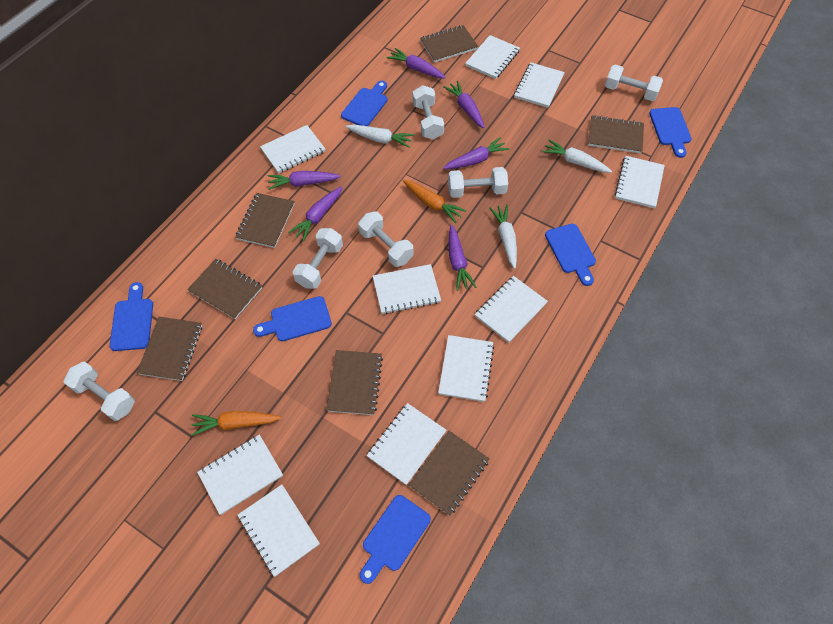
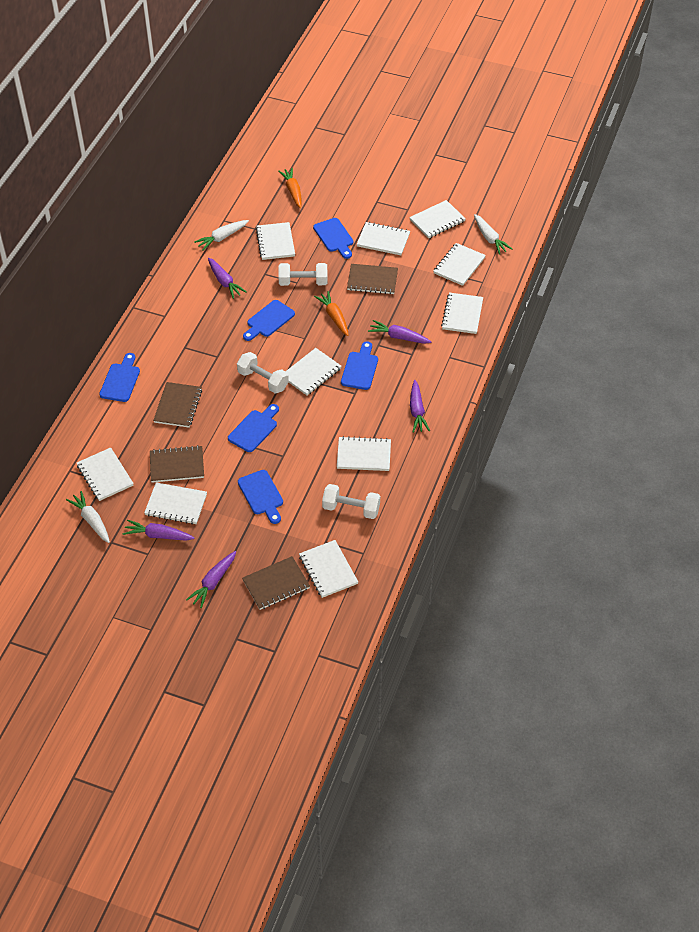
brown notebook: 7 -> 4
purple carrot: 6 -> 5
white dumbbell: 6 -> 3

